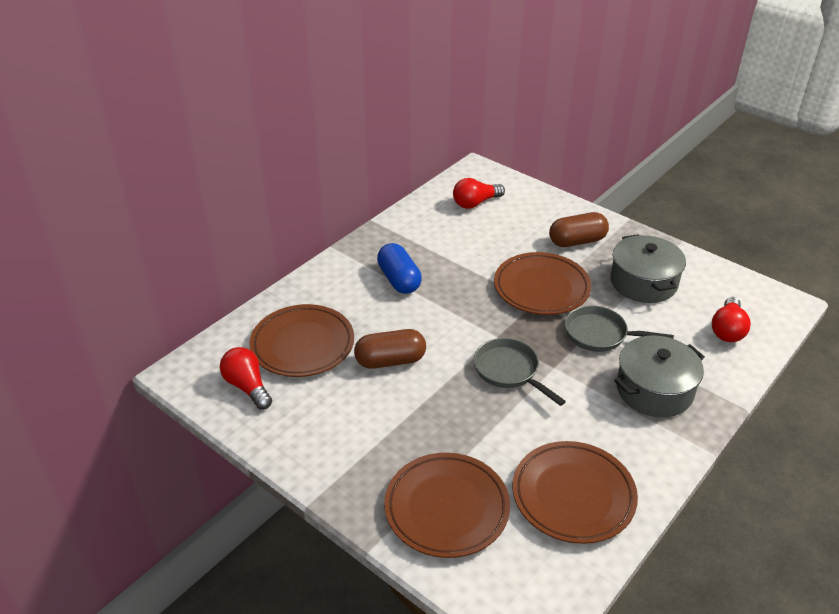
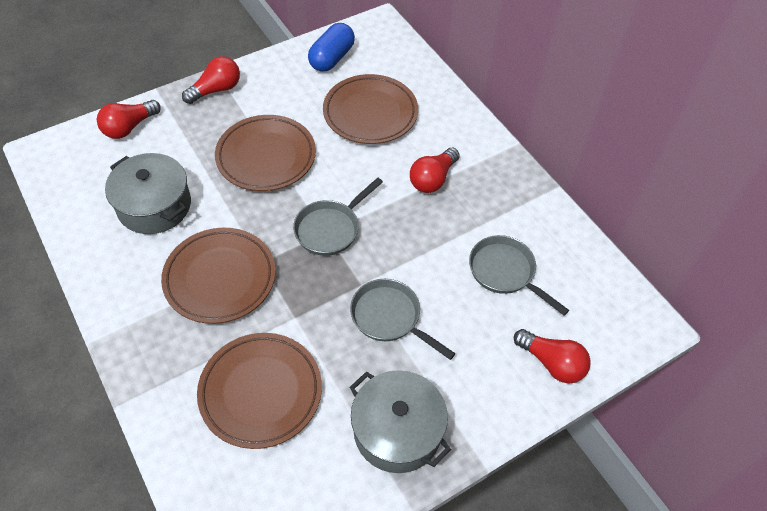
brown capsule: 2 -> 0
grey pan: 2 -> 3
red light bulb: 3 -> 4

